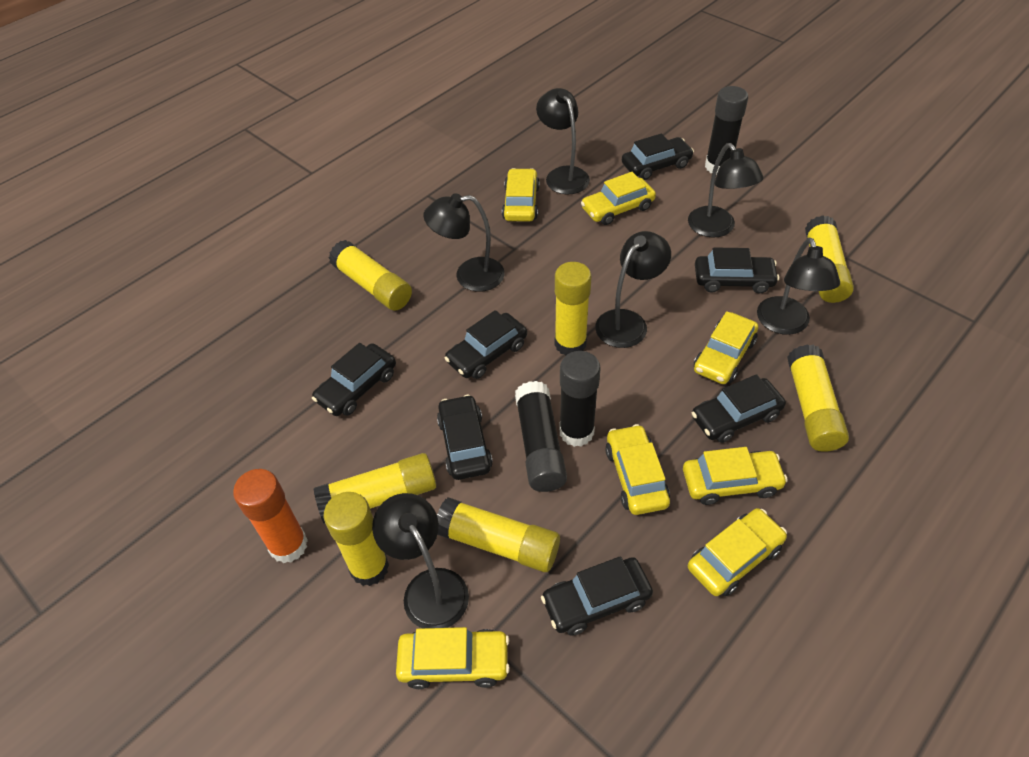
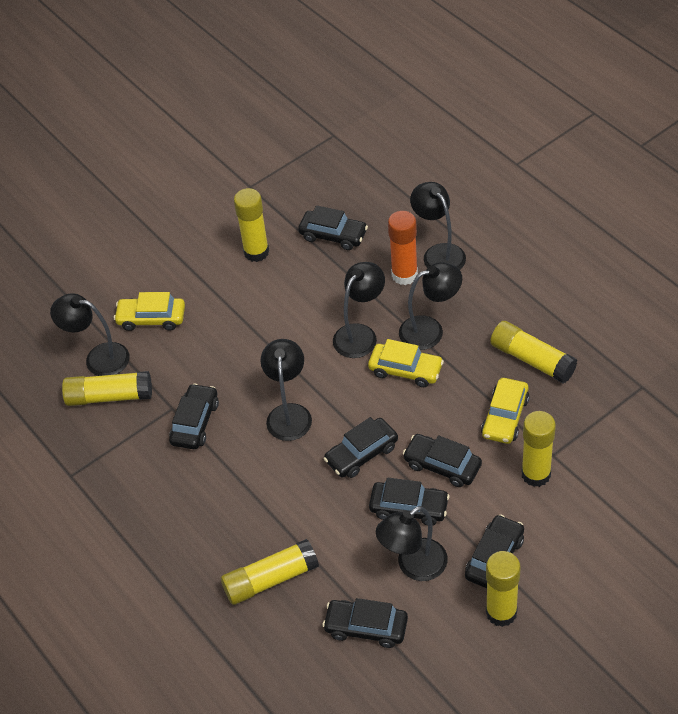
black glue stick: 3 -> 0
yellow car: 7 -> 3
yellow glue stick: 7 -> 6

